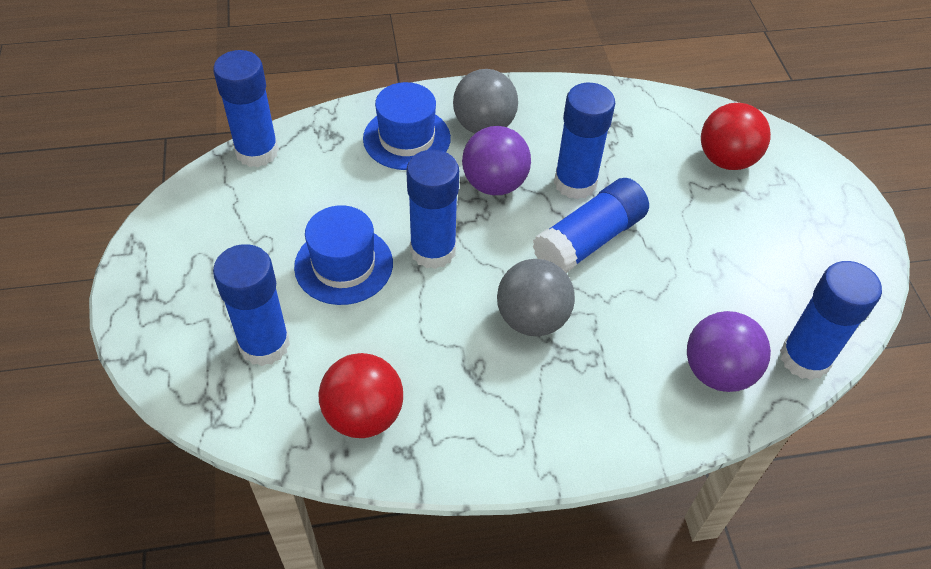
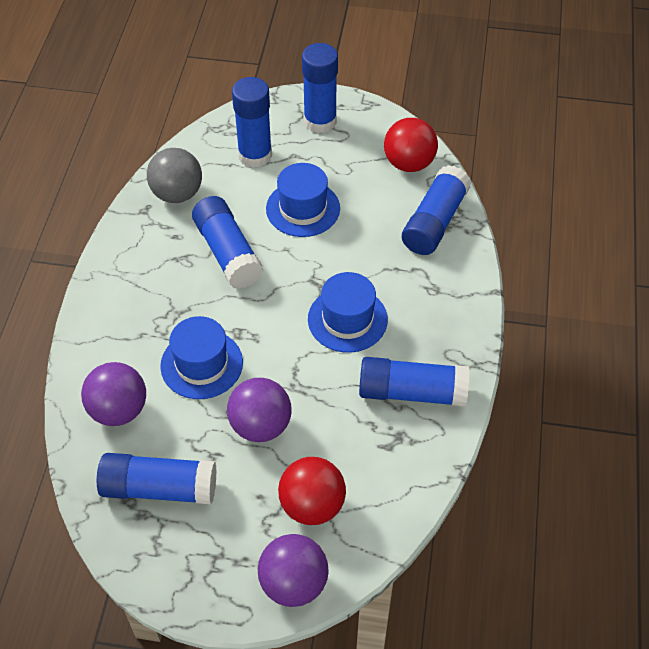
blue hat: 2 -> 3
grey ball: 2 -> 1
purple ball: 2 -> 3

